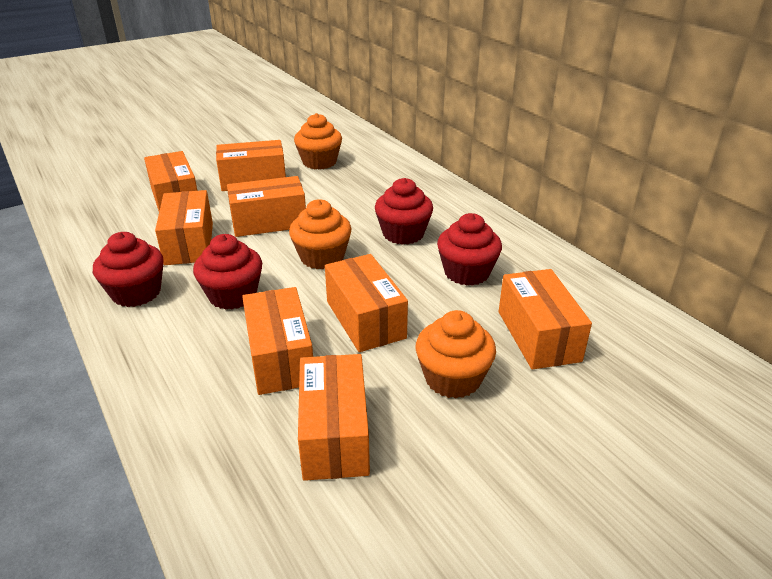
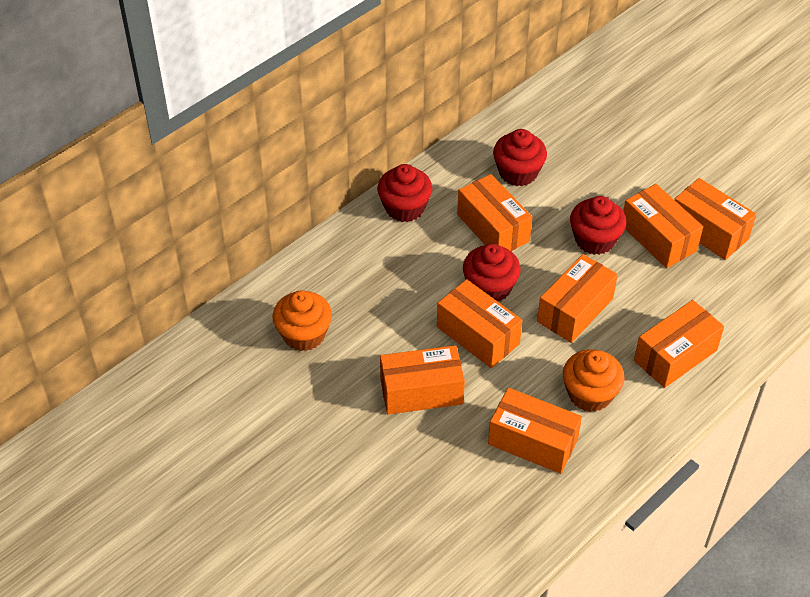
orange cupcake: 3 -> 2

